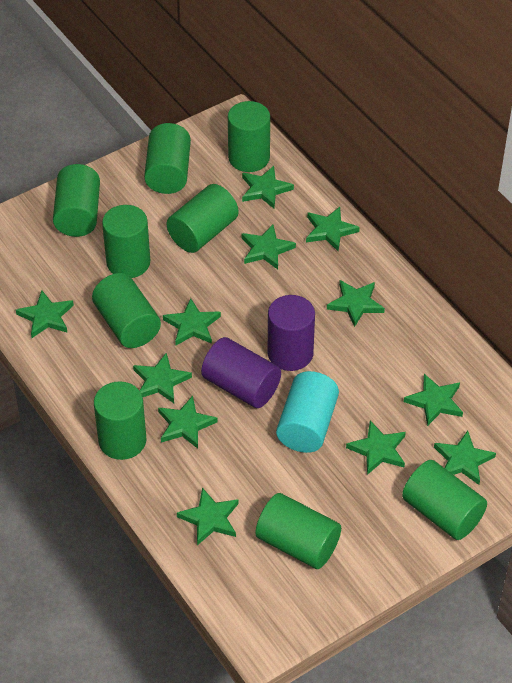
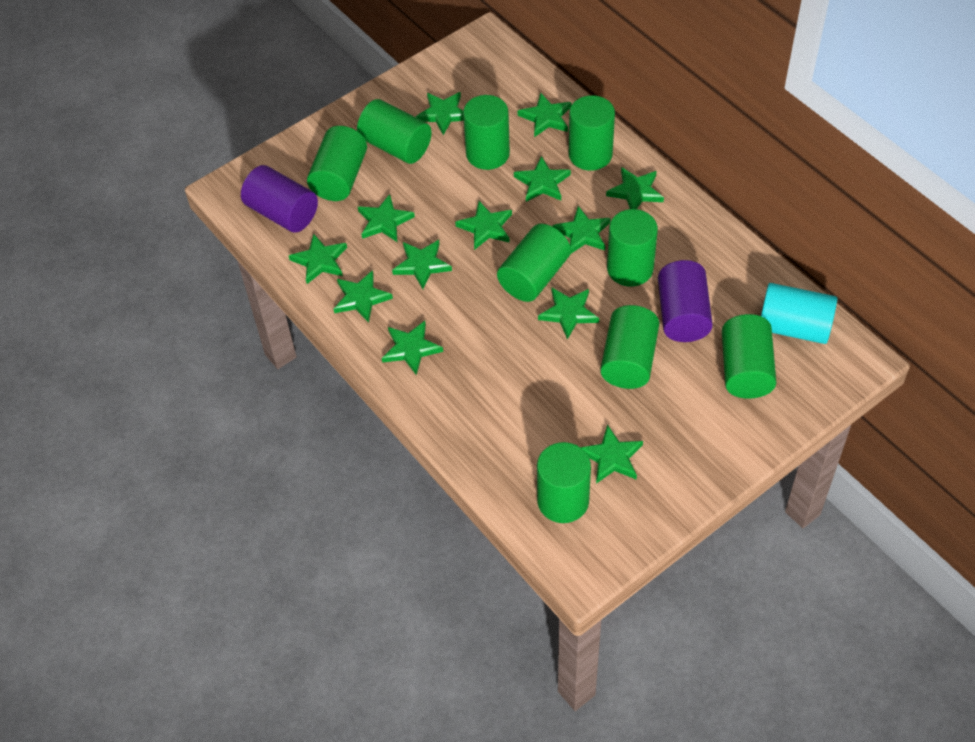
green star: 12 -> 13

